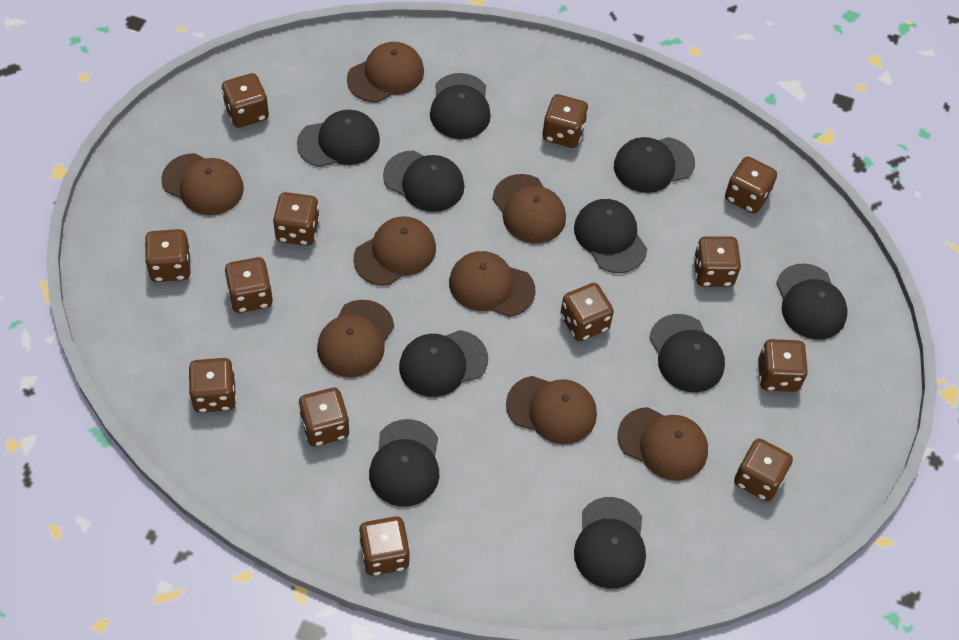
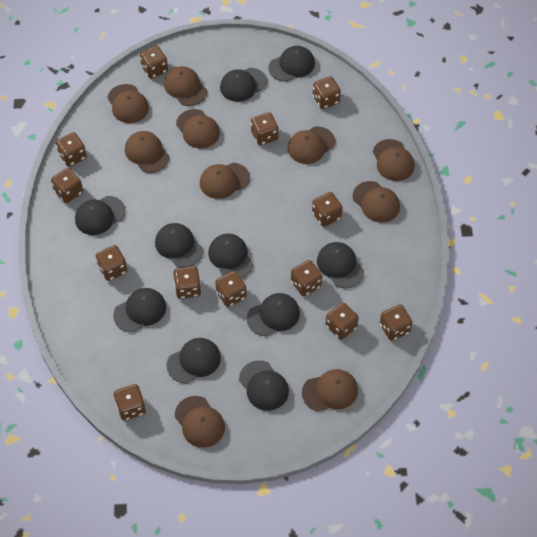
brown cap: 8 -> 10

